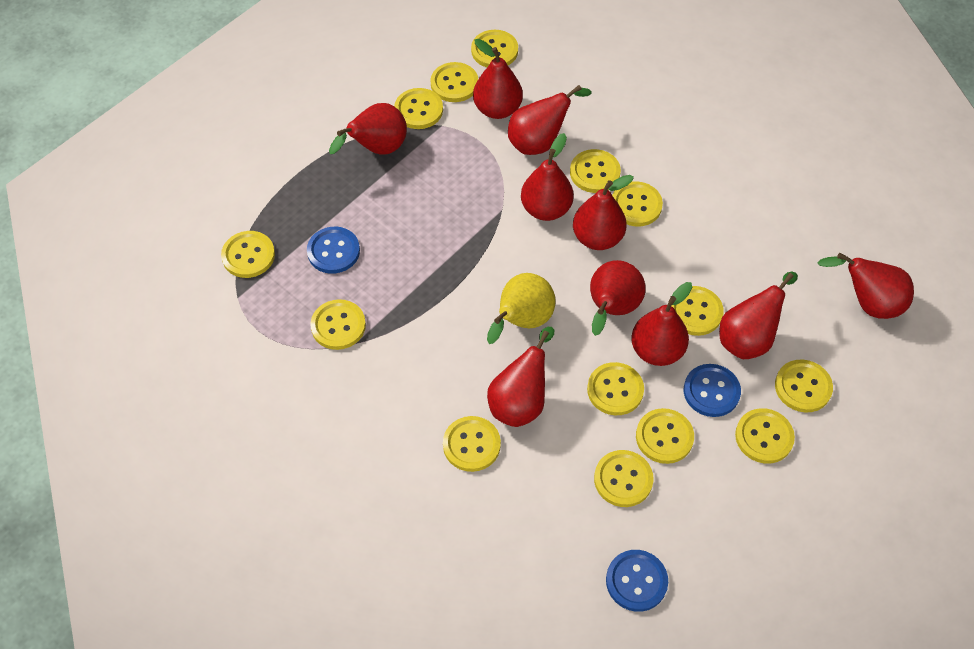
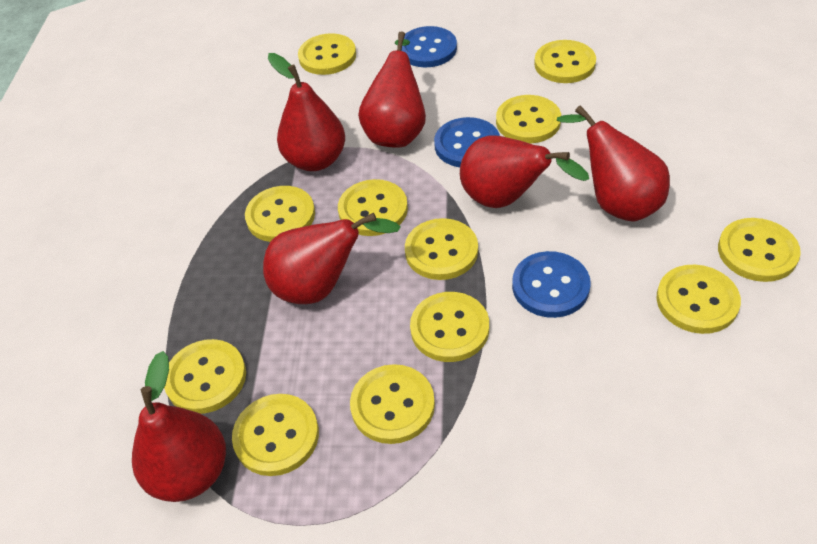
red pear: 10 -> 6
yellow button: 14 -> 12
yellow pear: 1 -> 0

